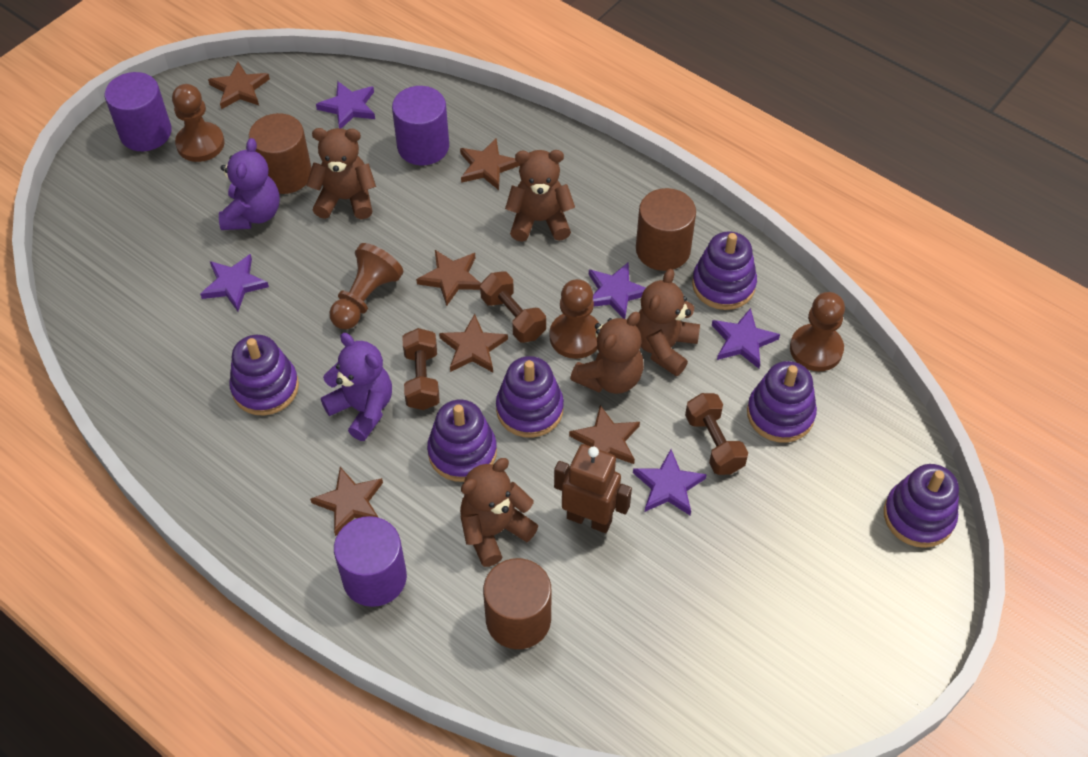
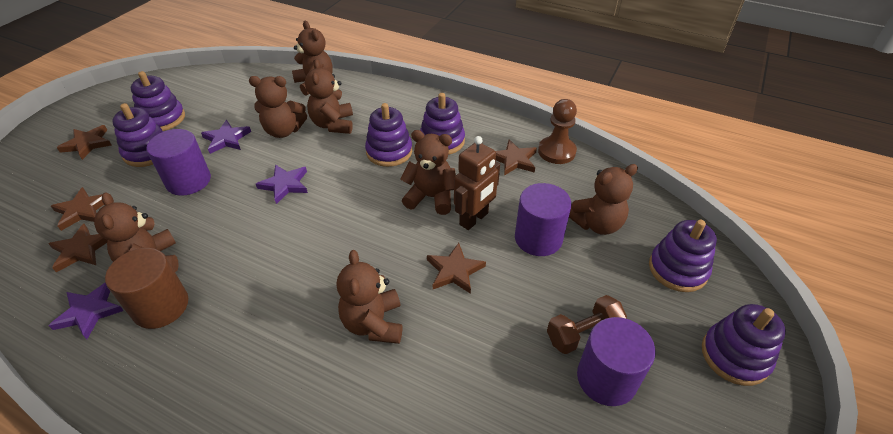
brown cylinder: 3 -> 1
brown dumbbell: 3 -> 1
brown pawn: 4 -> 1
brown star: 6 -> 5
brown teddy bear: 5 -> 7
purple star: 5 -> 3
purple teddy bear: 2 -> 0

